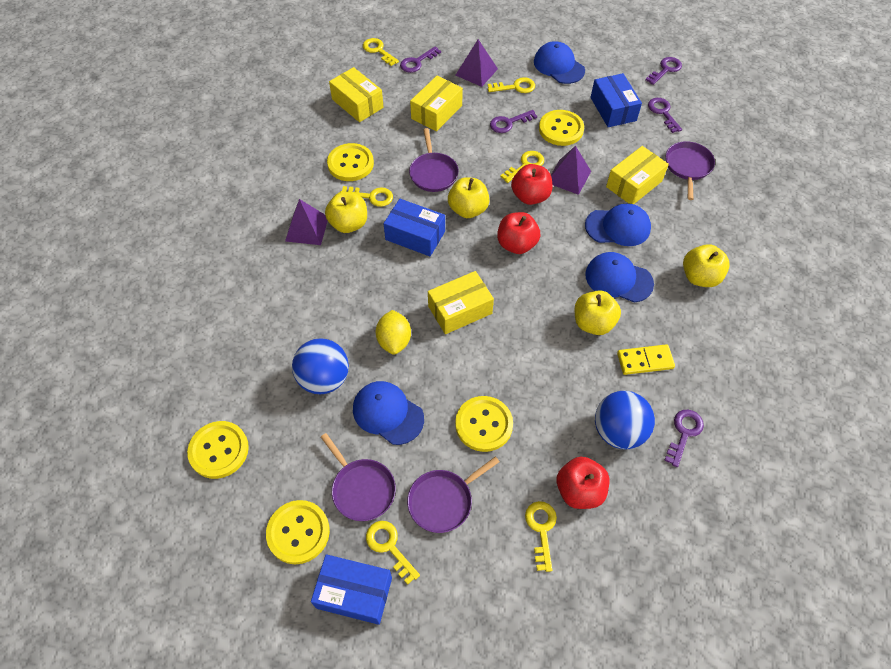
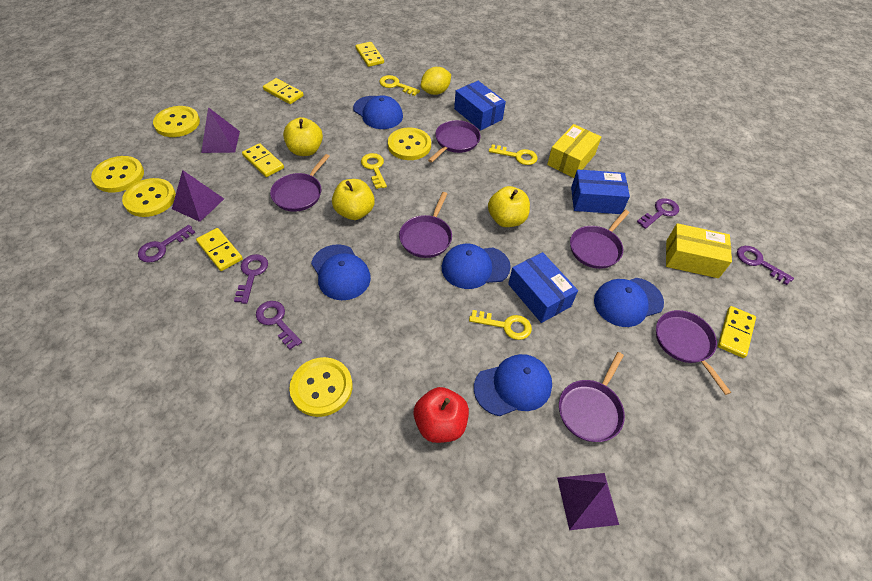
blue ball: 2 -> 0
blue cap: 4 -> 5
purple pan: 4 -> 6
red apple: 3 -> 1
yellow apple: 4 -> 3
yellow box: 4 -> 2
yellow domino: 1 -> 5
yellow key: 6 -> 4

